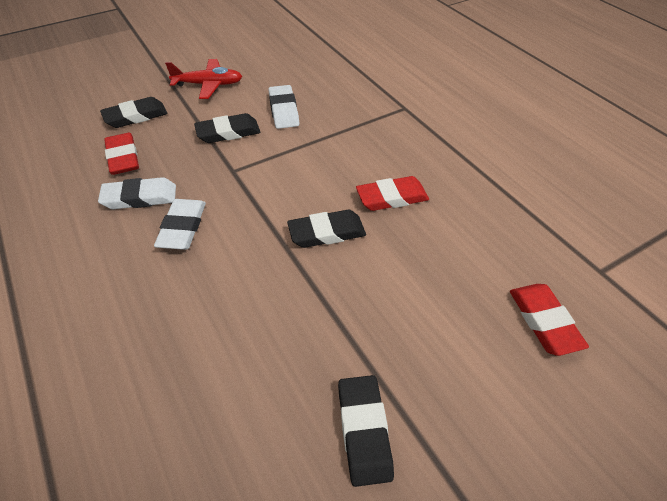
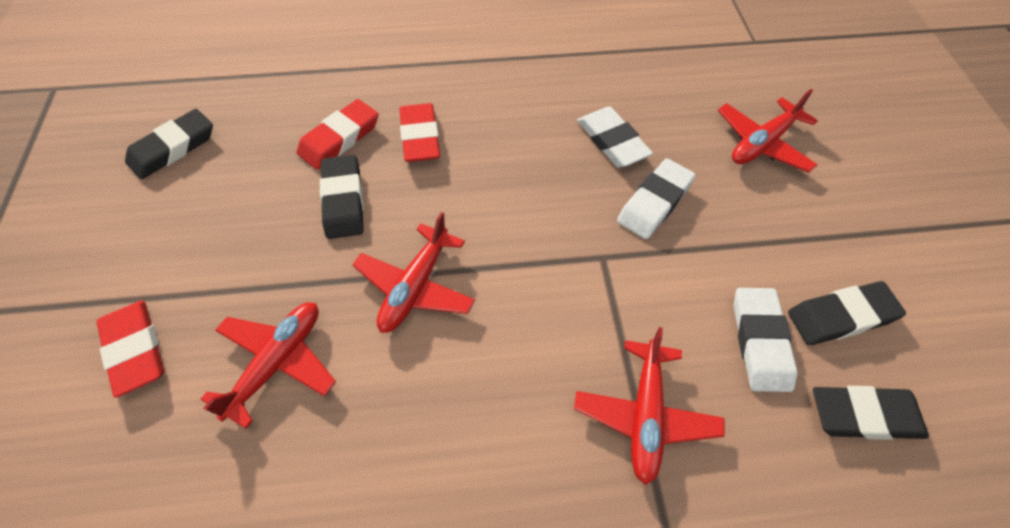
red plane: 1 -> 4

